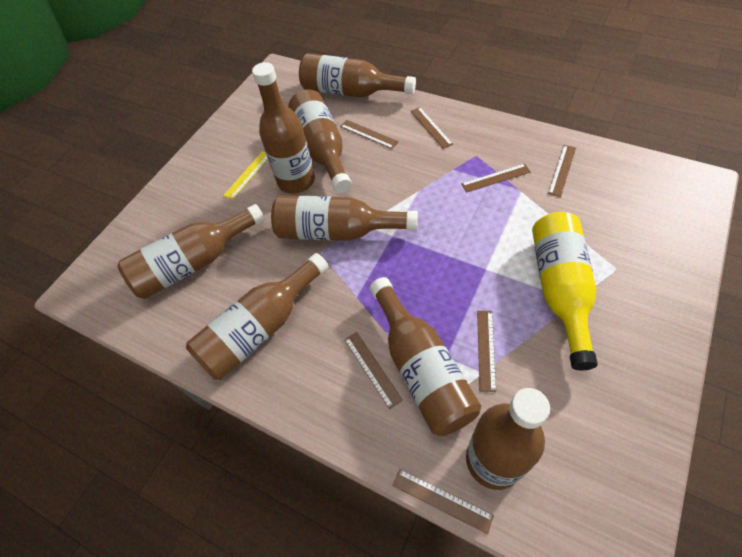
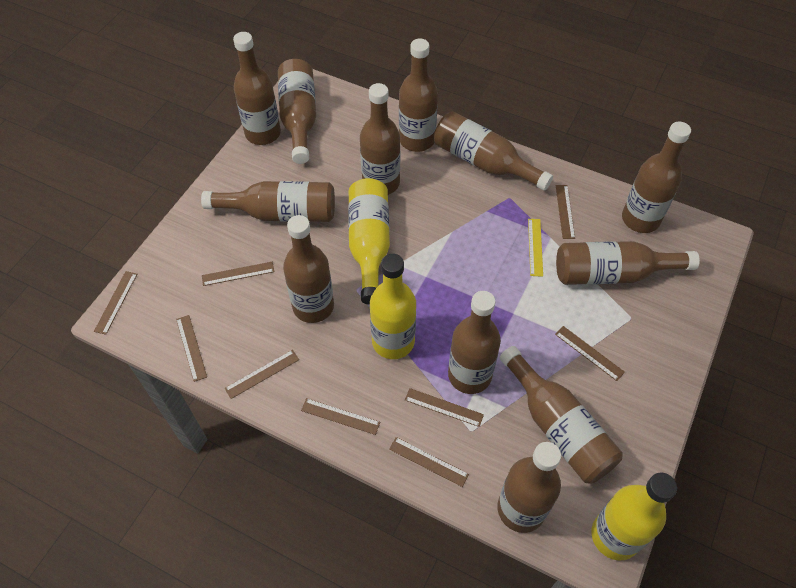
brown bottle: 8 -> 12
brown ruler: 7 -> 9
yellow bottle: 1 -> 3

